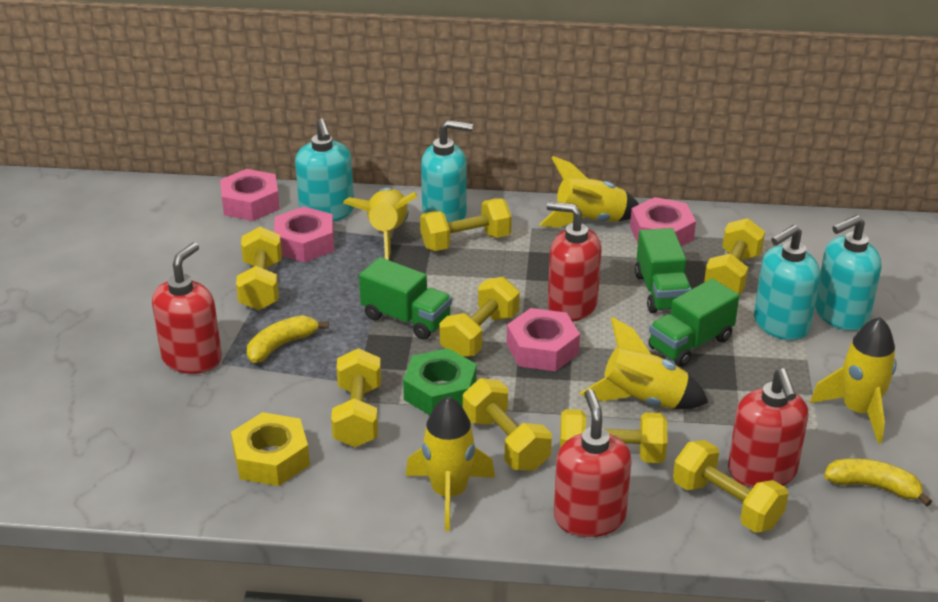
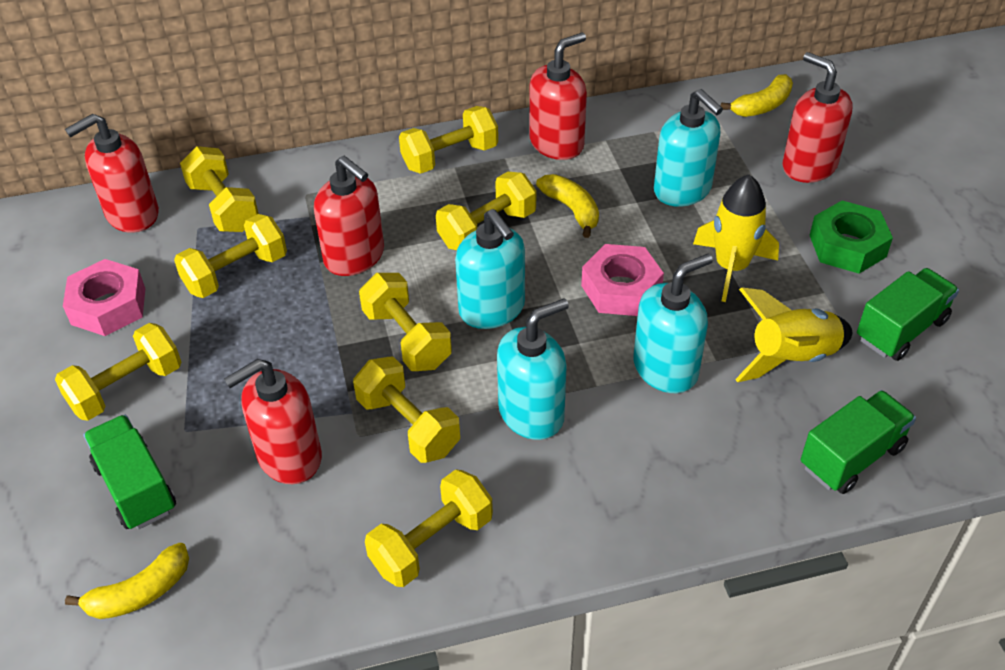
pink nut: 4 -> 2
red soap dispenser: 4 -> 5
yellow banana: 2 -> 3
yellow nut: 1 -> 0
yellow rocket: 5 -> 2

